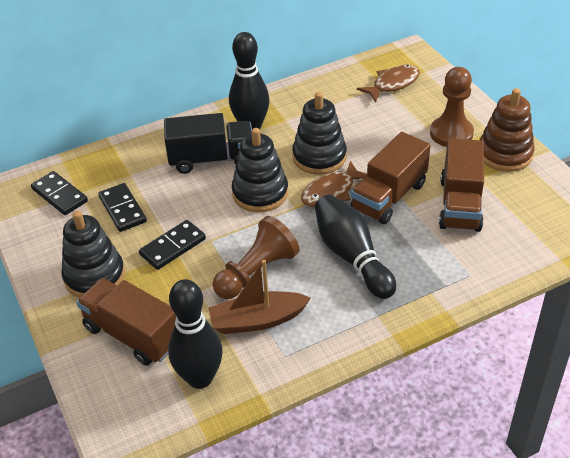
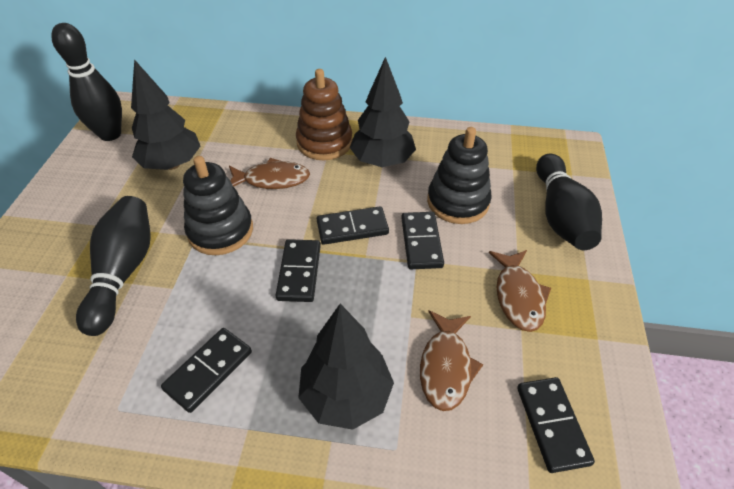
black domino: 3 -> 5
black stacking toy: 3 -> 2
black tree: 0 -> 3
black truck: 1 -> 0
brown boat: 1 -> 0
brown fish: 2 -> 3
brown pawn: 2 -> 0
brown truck: 3 -> 0

